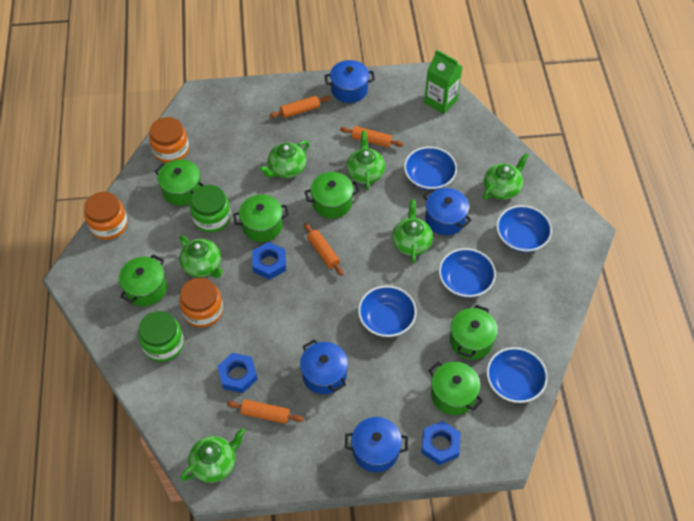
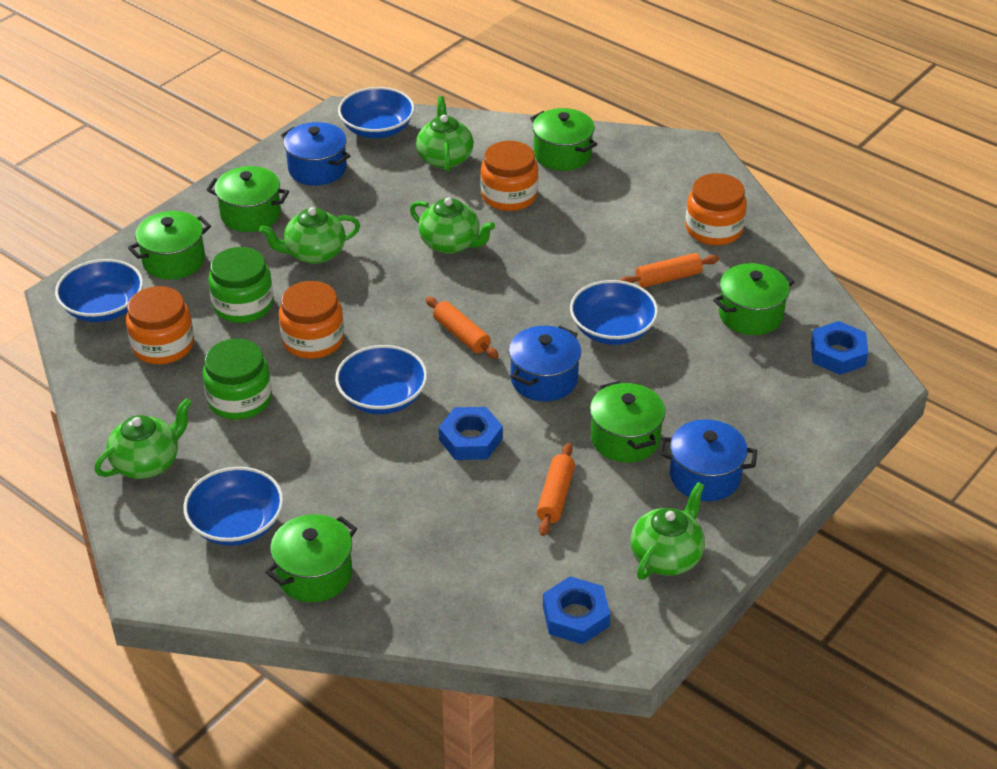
blue pot: 4 -> 3
green carton: 1 -> 0
green teapot: 6 -> 5
orange jar: 3 -> 4
orange rolling pin: 4 -> 3

